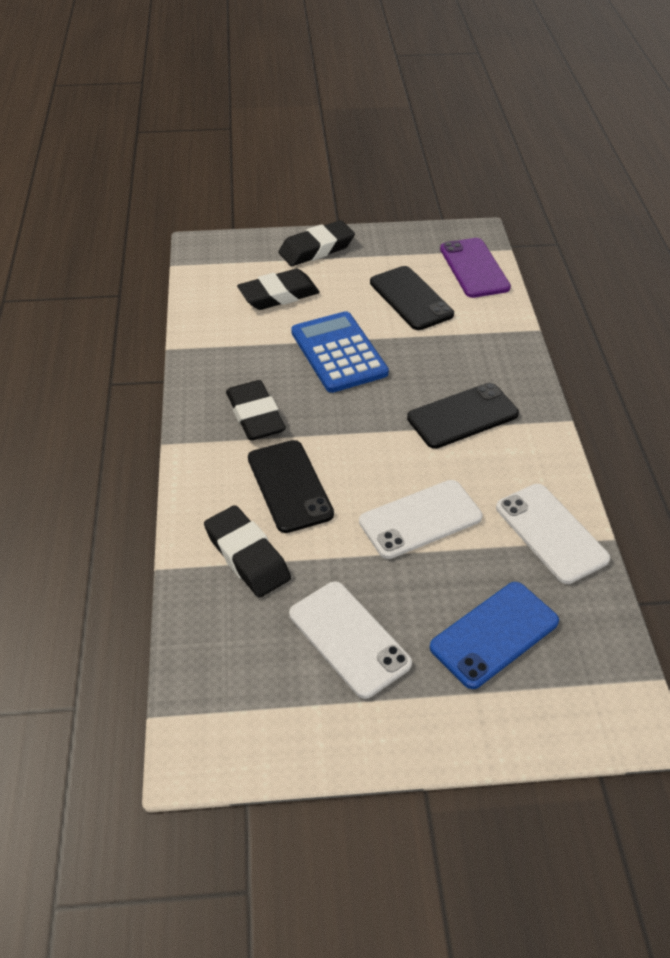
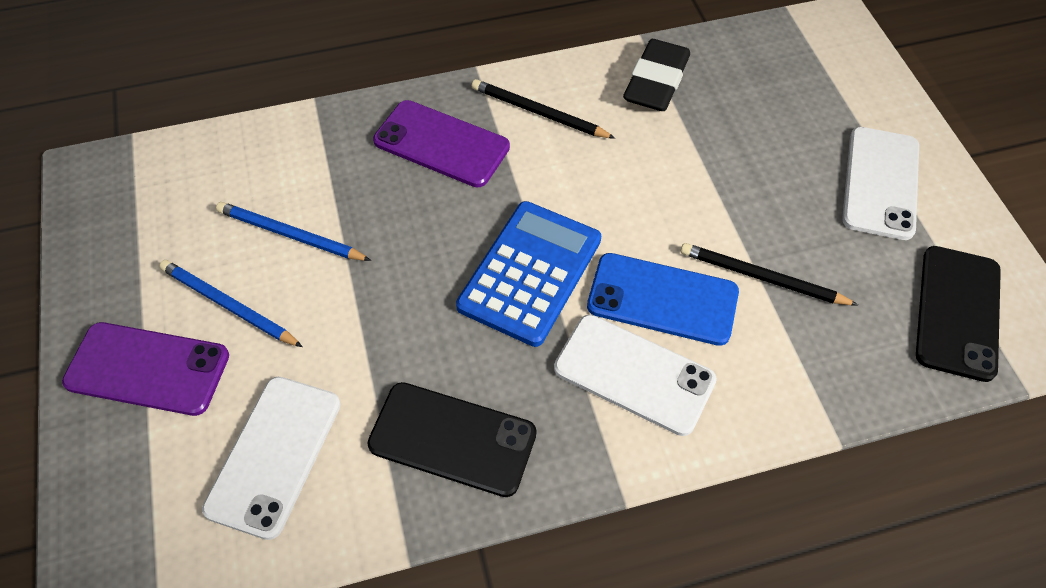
black eraser: 4 -> 1
black pencil: 0 -> 2
black phone: 3 -> 2
blue pencil: 0 -> 2
purple phone: 1 -> 2

